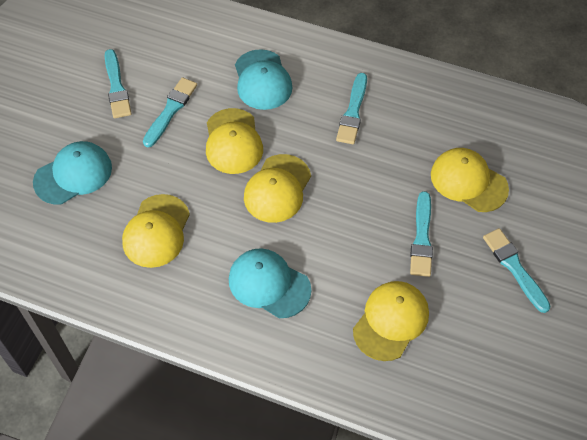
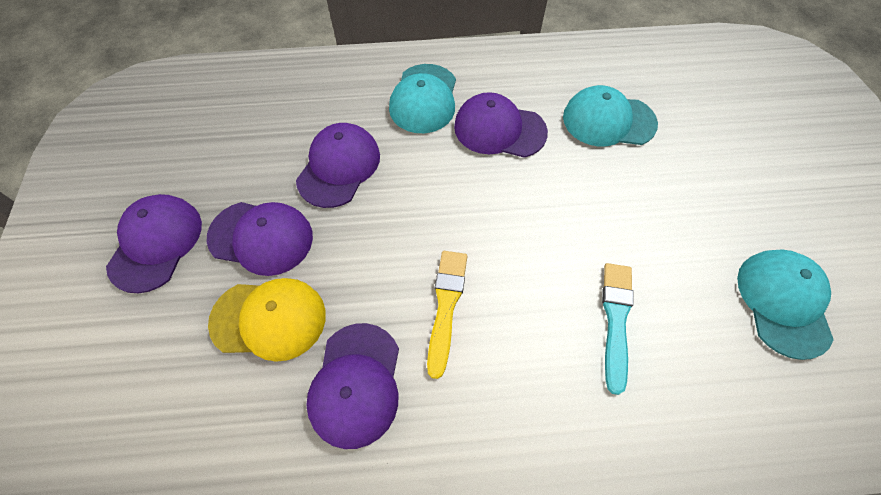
purple cap: 0 -> 5
turquoise brush: 5 -> 1
yellow brush: 0 -> 1
yellow cap: 5 -> 1

